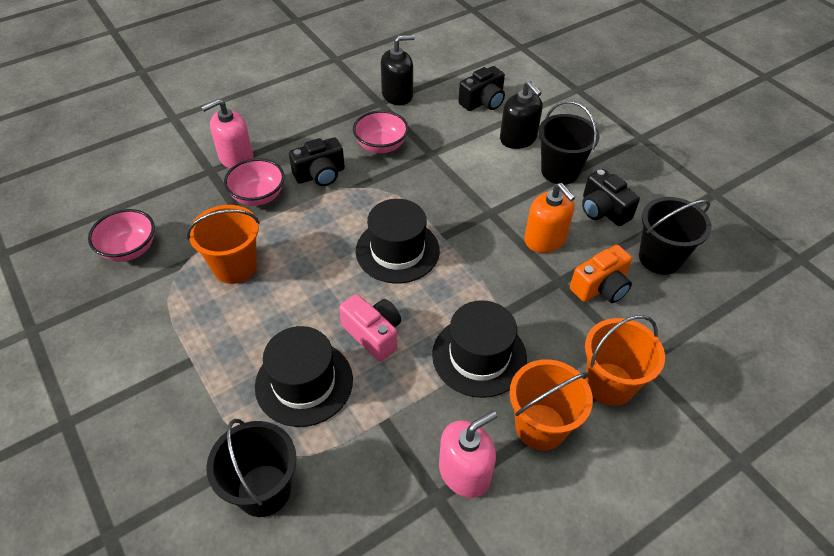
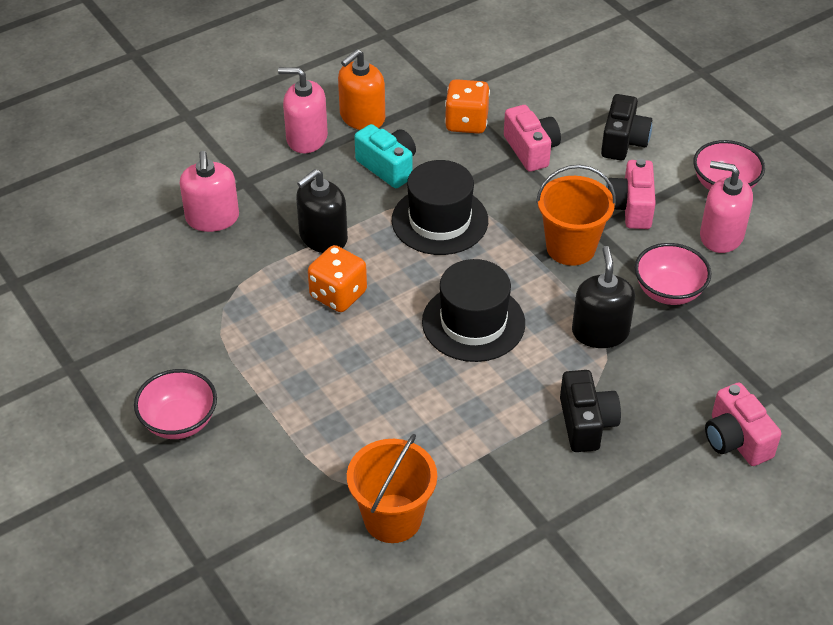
black bucket: 3 -> 0
black camera: 3 -> 2
black hat: 3 -> 2
orange bucket: 3 -> 2
orange camera: 1 -> 0
orange dice: 0 -> 2
pink camera: 1 -> 3
pink soap dispenser: 2 -> 3
turquoise camera: 0 -> 1

